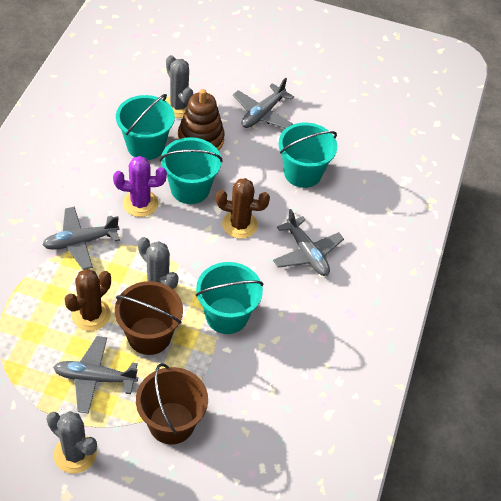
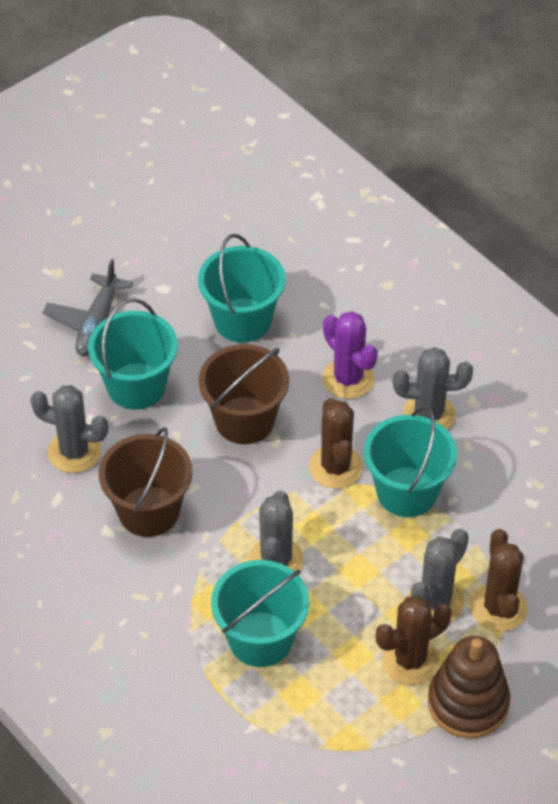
brown cactus: 2 -> 3
grey cactus: 3 -> 4
grey plane: 4 -> 1

